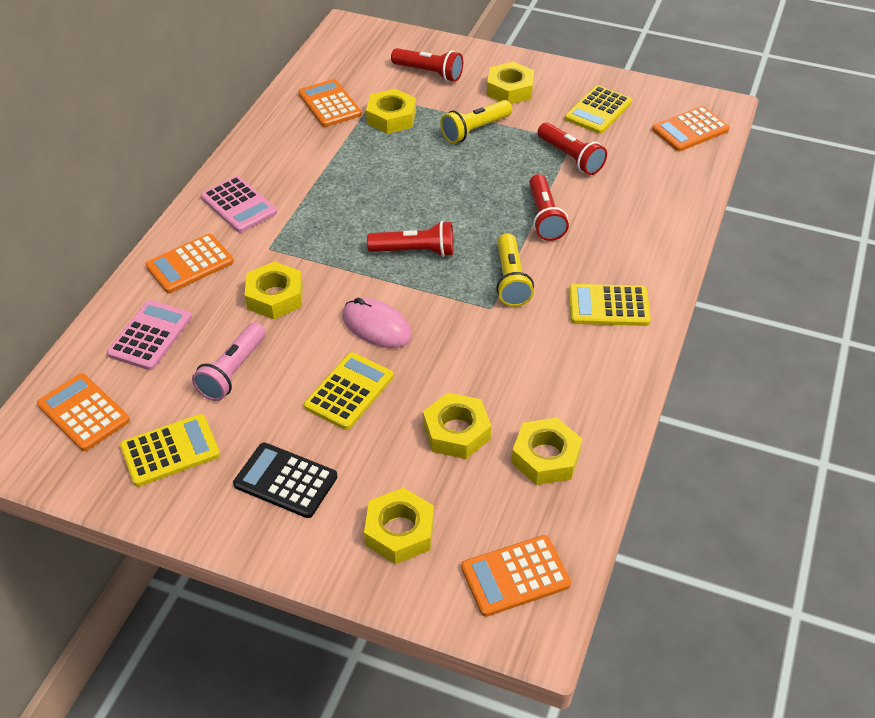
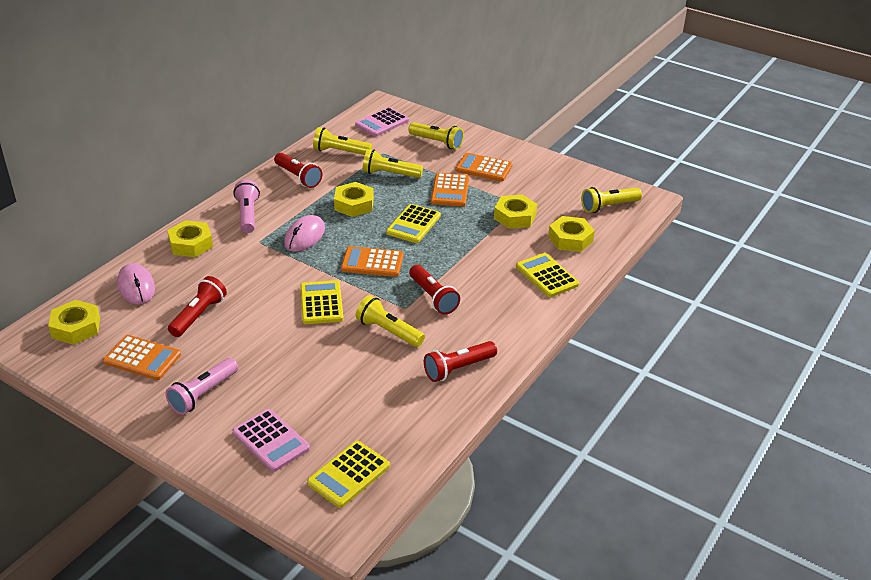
black calculator: 1 -> 0
orange calculator: 5 -> 4
pink flashlight: 1 -> 2
pink mouse: 1 -> 2
yellow flashlight: 2 -> 5
yellow nut: 6 -> 5

